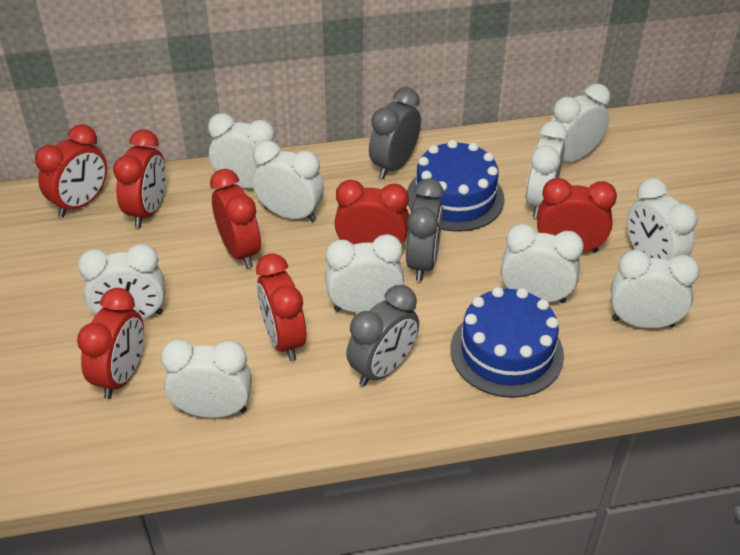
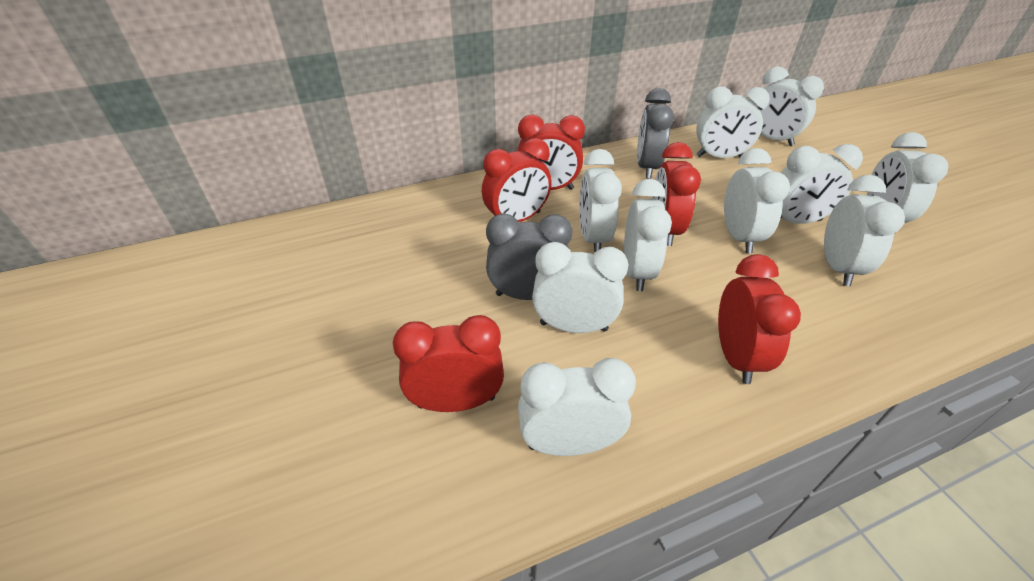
blue cake: 2 -> 0
grey clock: 3 -> 2
red clock: 7 -> 5

